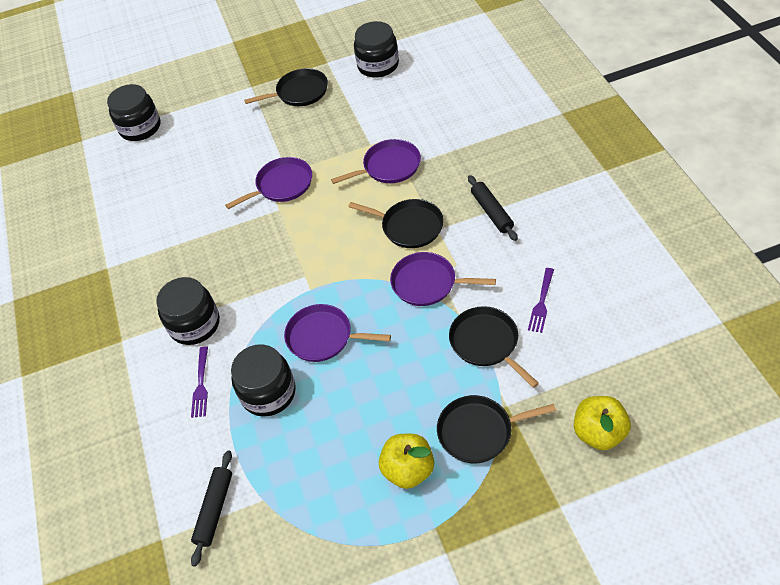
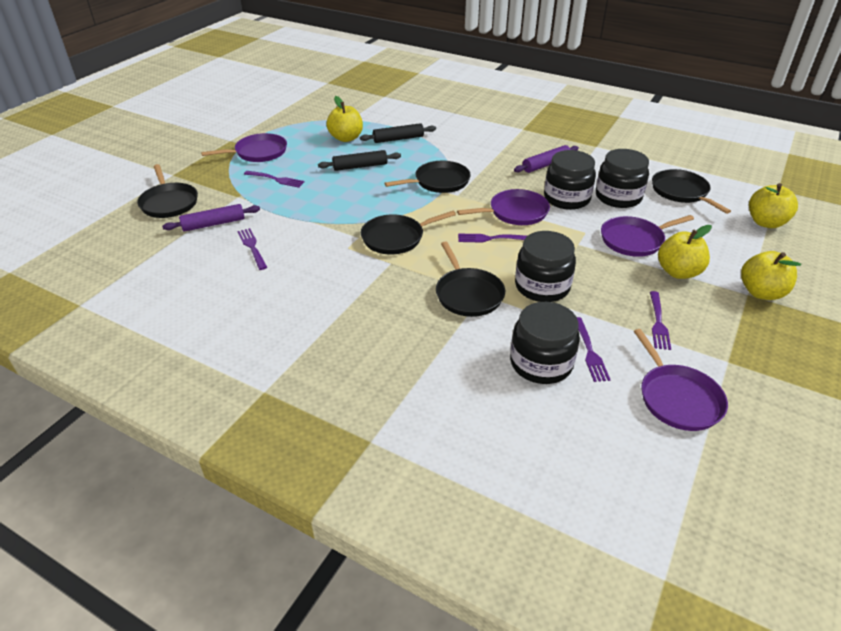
black pan: 4 -> 5
purple fork: 2 -> 5
purple rolling pin: 0 -> 2
yellow apple: 2 -> 4

